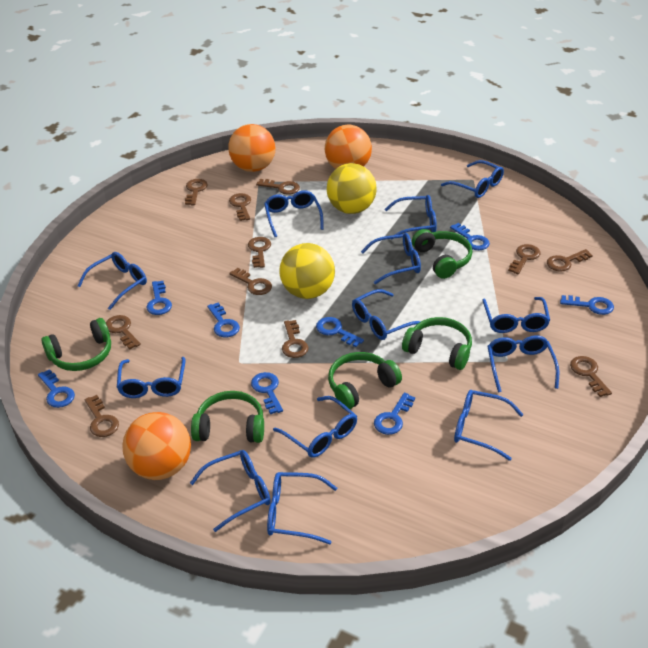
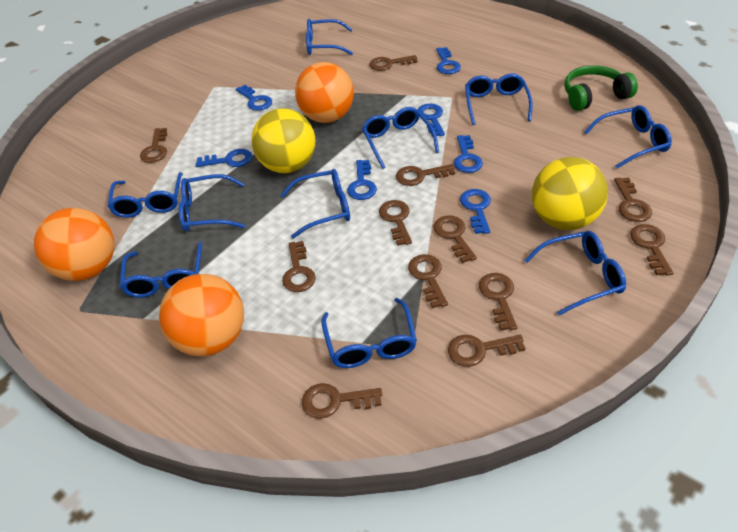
blue glasses: 13 -> 10
blue key: 8 -> 7
brown key: 11 -> 12
green headphones: 5 -> 1

